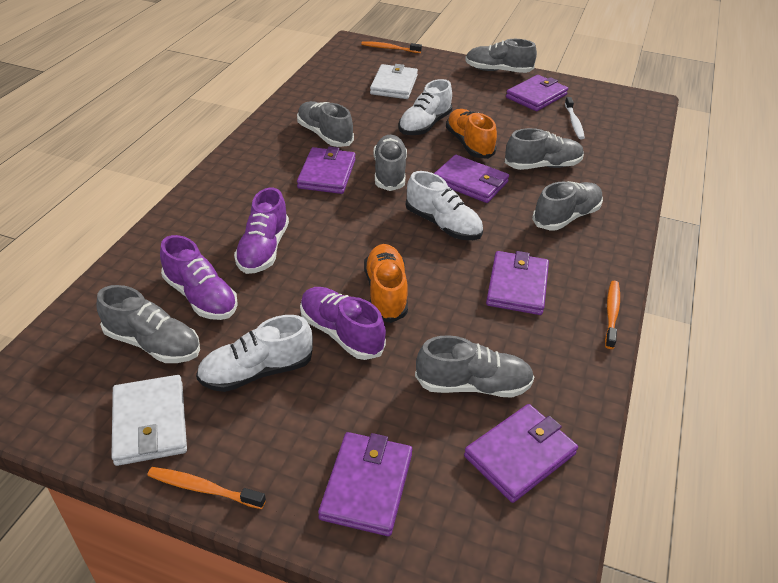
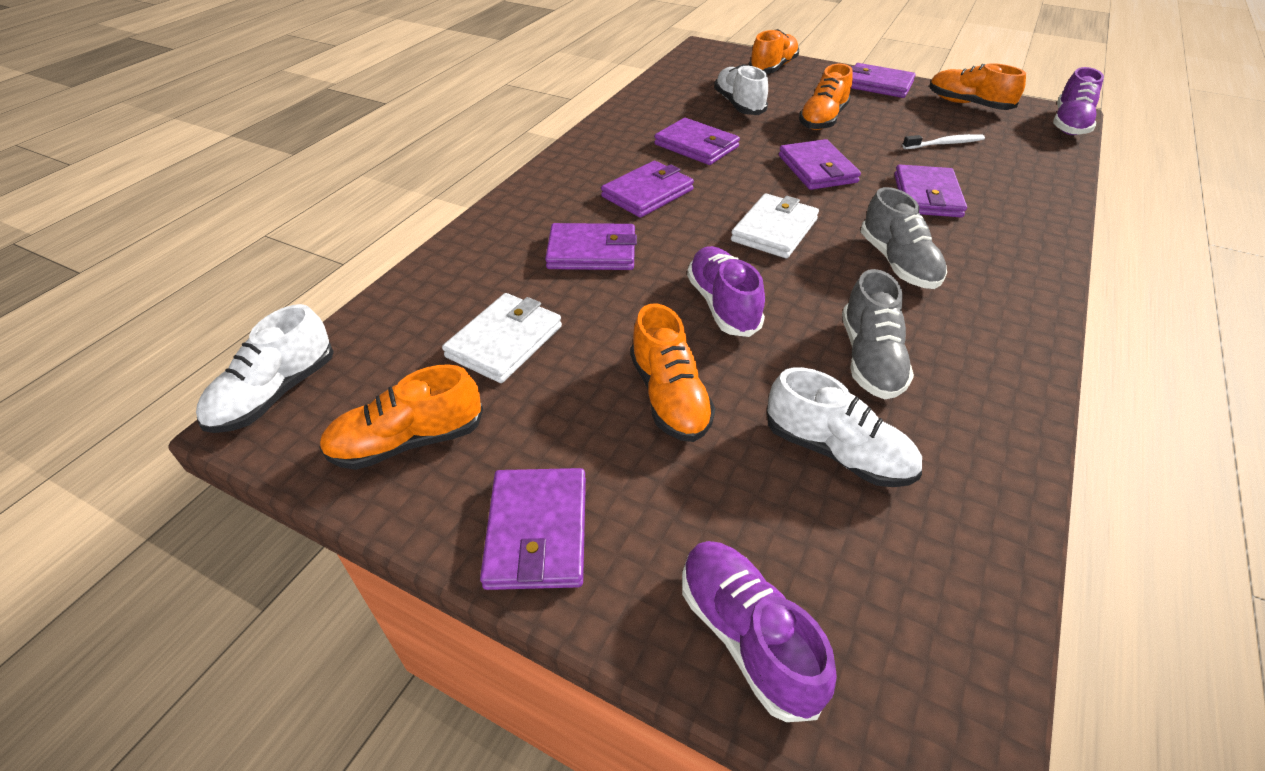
grey shoe: 7 -> 2
orange shoe: 2 -> 5
orange toothbrush: 3 -> 0
purple wallet: 6 -> 7

